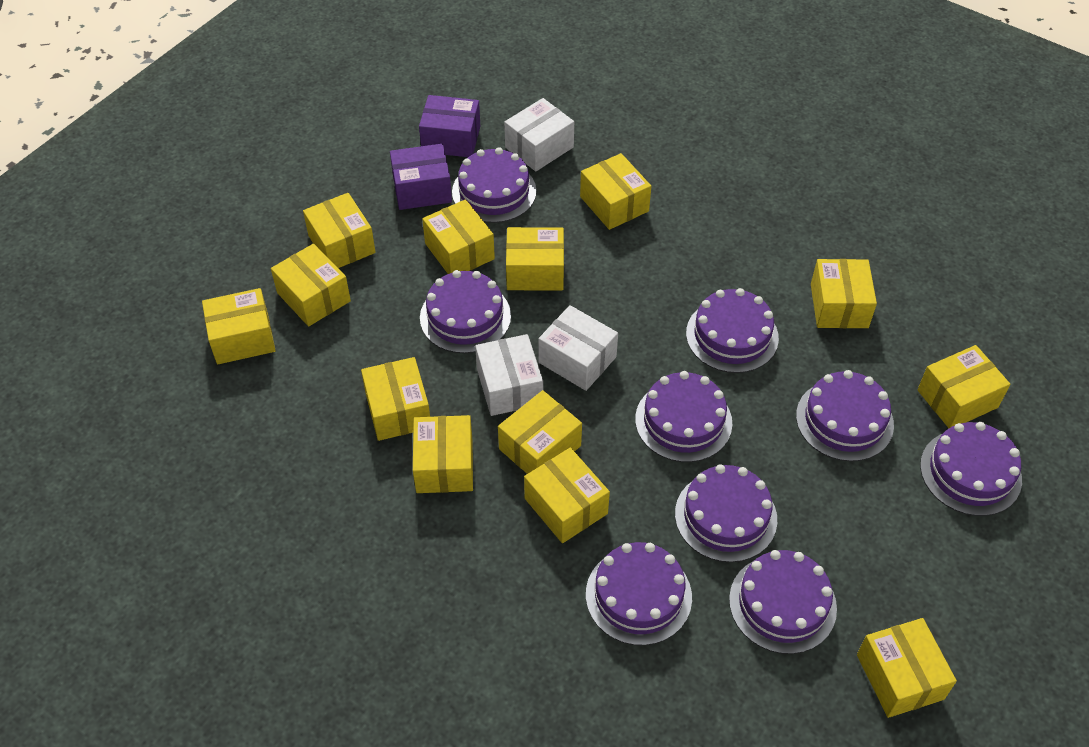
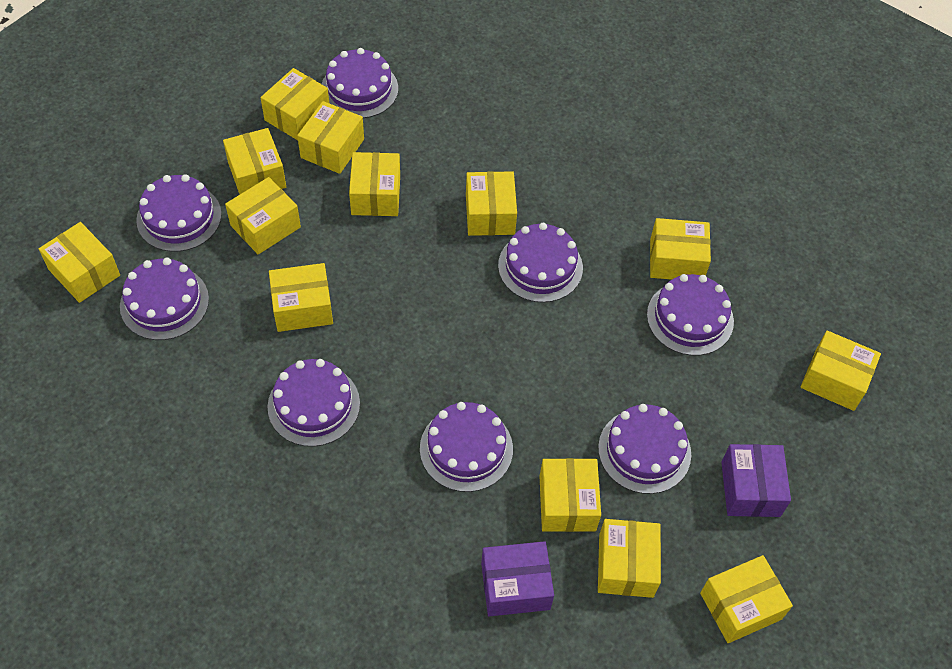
purple cake: 9 -> 8
white box: 3 -> 0

